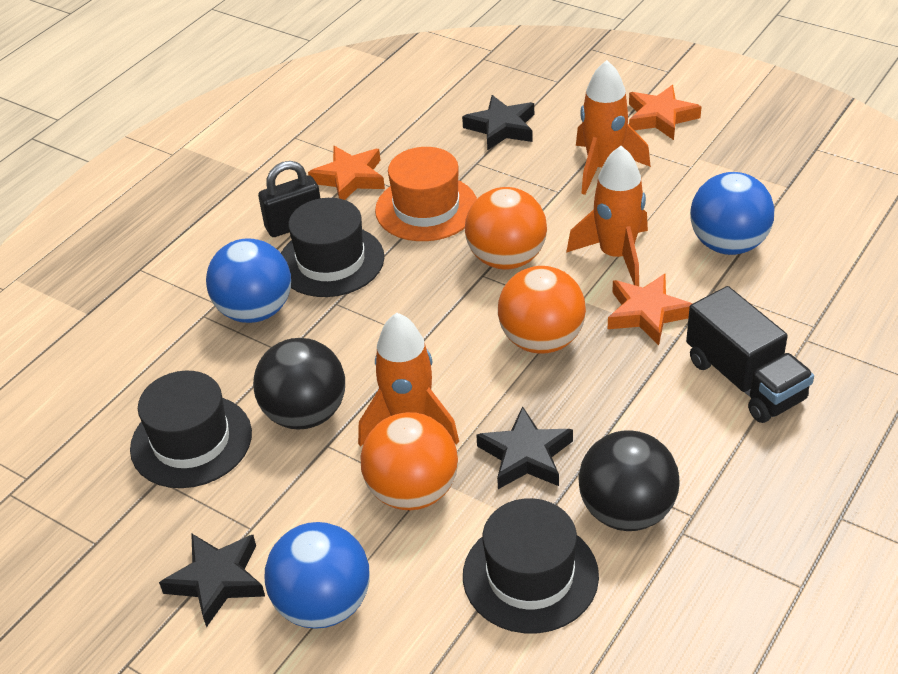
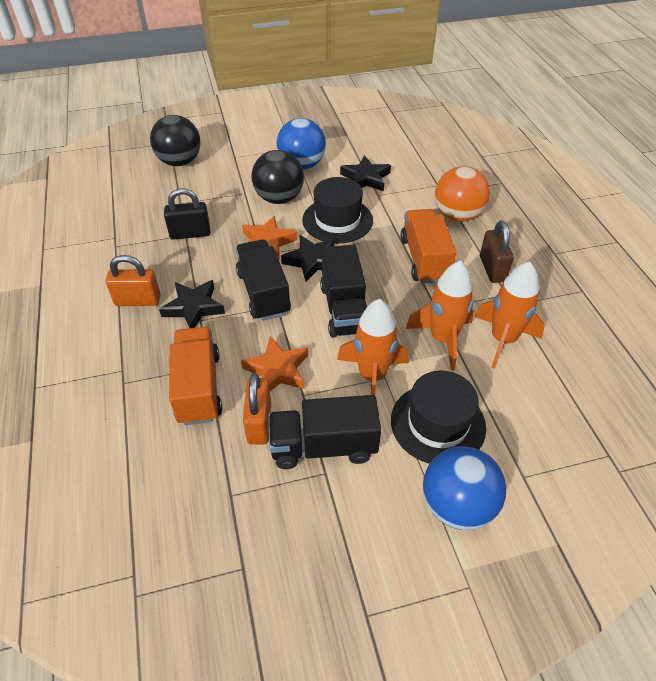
black hat: 3 -> 2
black truck: 1 -> 3
blue ball: 3 -> 2
brown padlock: 0 -> 1
orange ball: 3 -> 1
orange hat: 1 -> 0
orange padlock: 0 -> 2
orange star: 3 -> 2
orange truck: 0 -> 2

